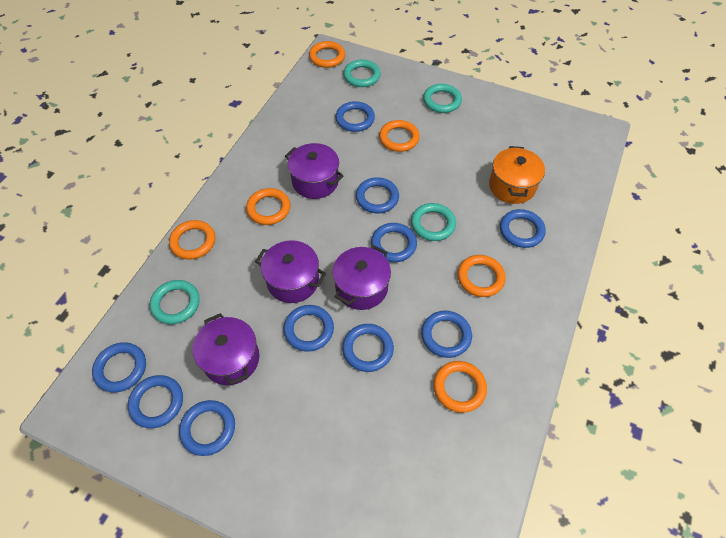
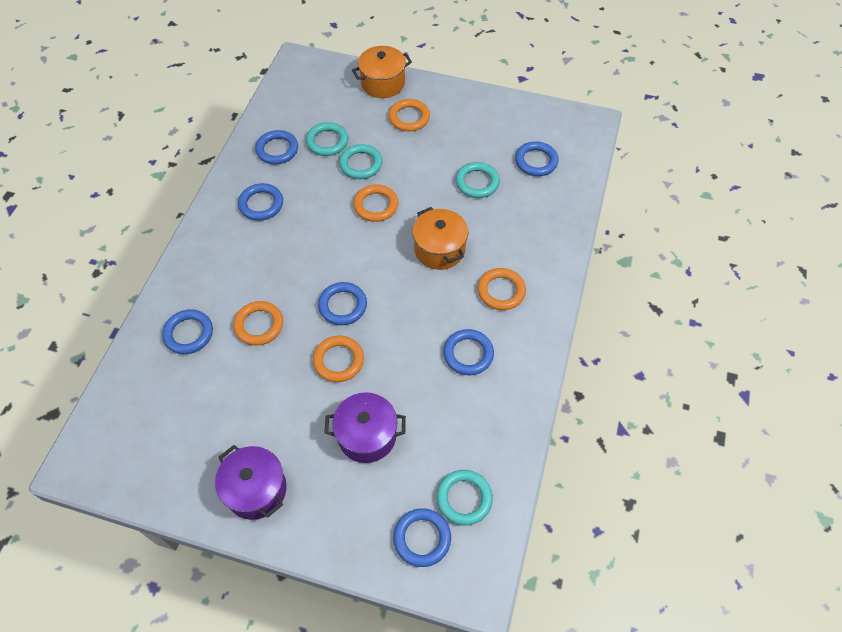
blue ring: 10 -> 7
orange pot: 1 -> 2
orange ring: 6 -> 5
purple pot: 4 -> 2

